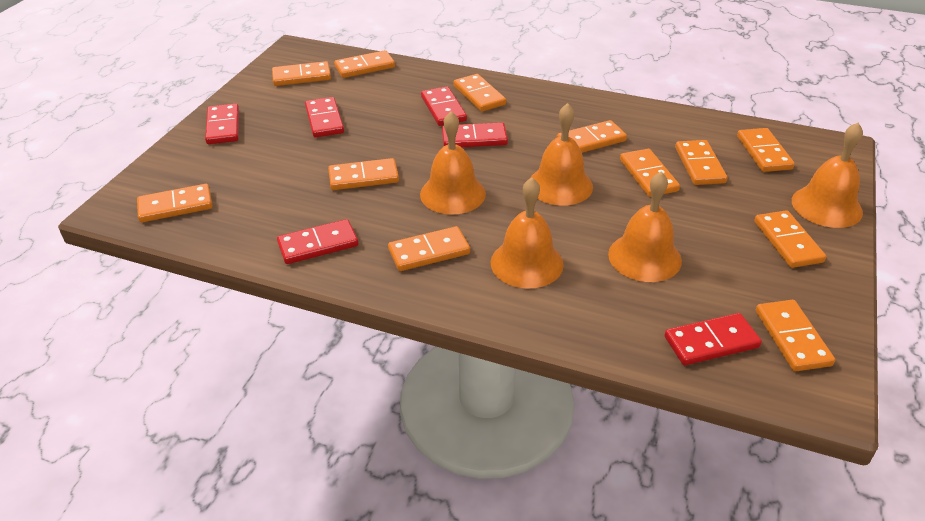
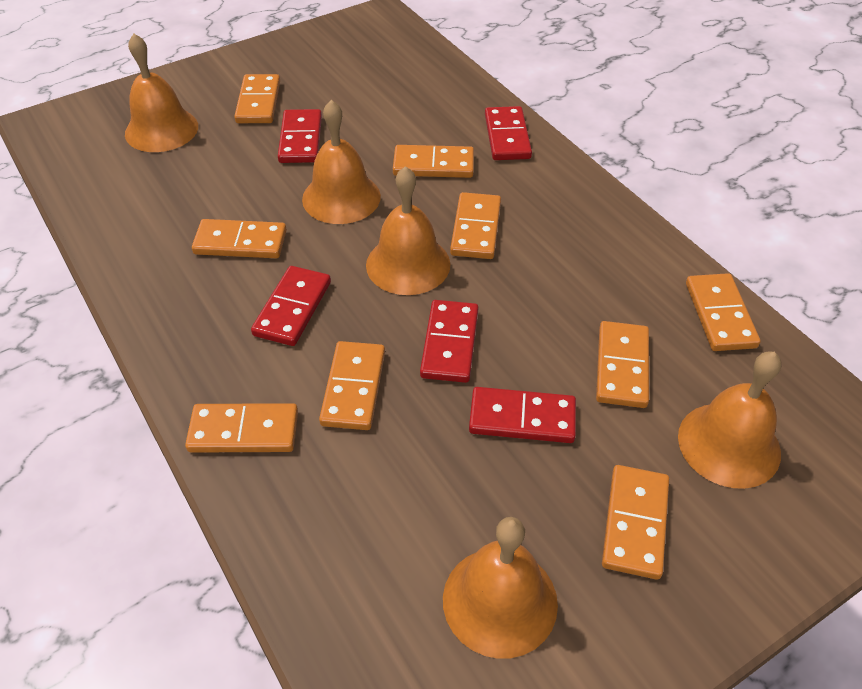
orange domino: 12 -> 9
red domino: 6 -> 5

